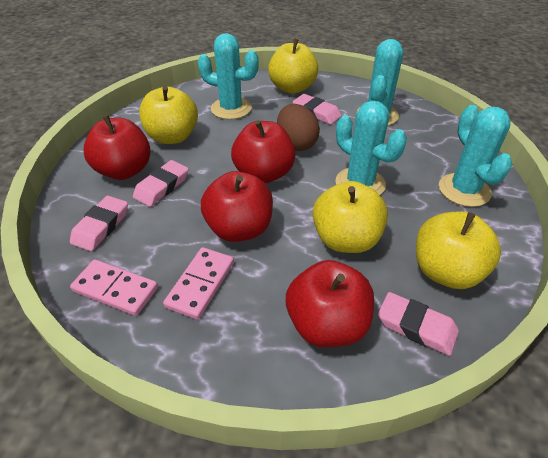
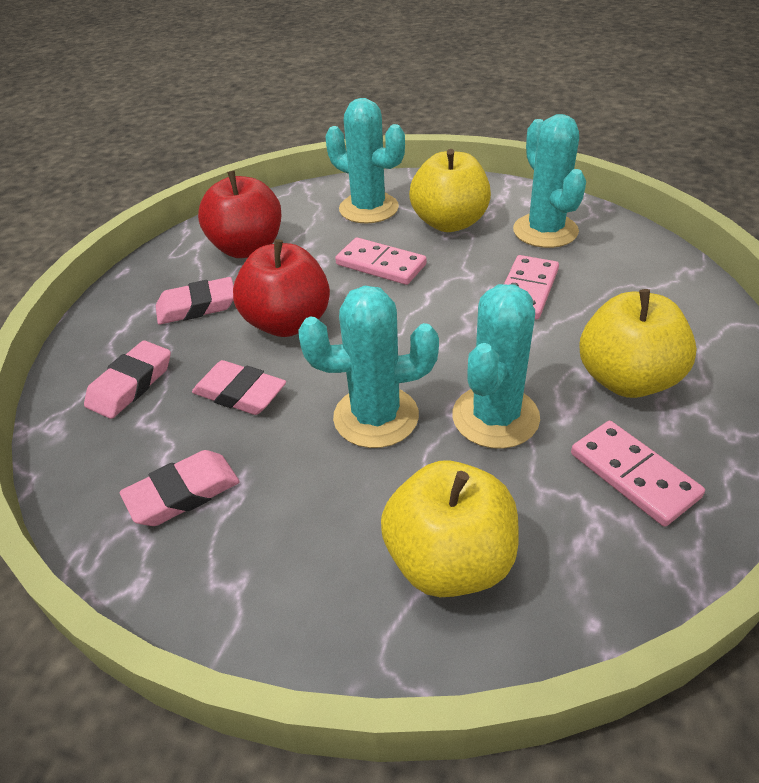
brown egg: 1 -> 0
pink domino: 2 -> 3
red apple: 4 -> 2
yellow apple: 4 -> 3

